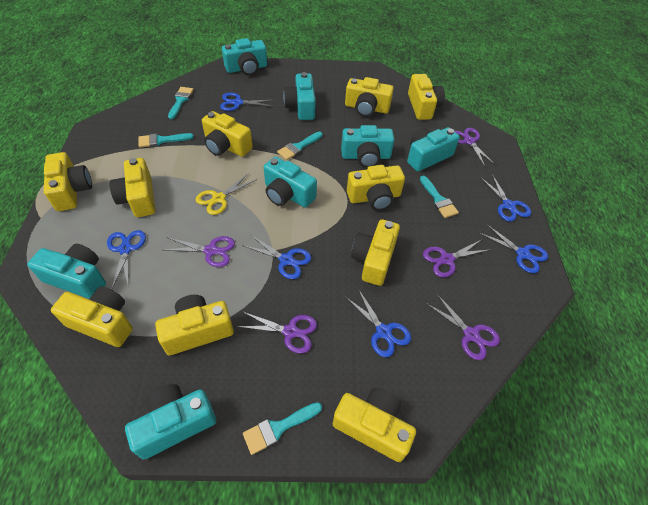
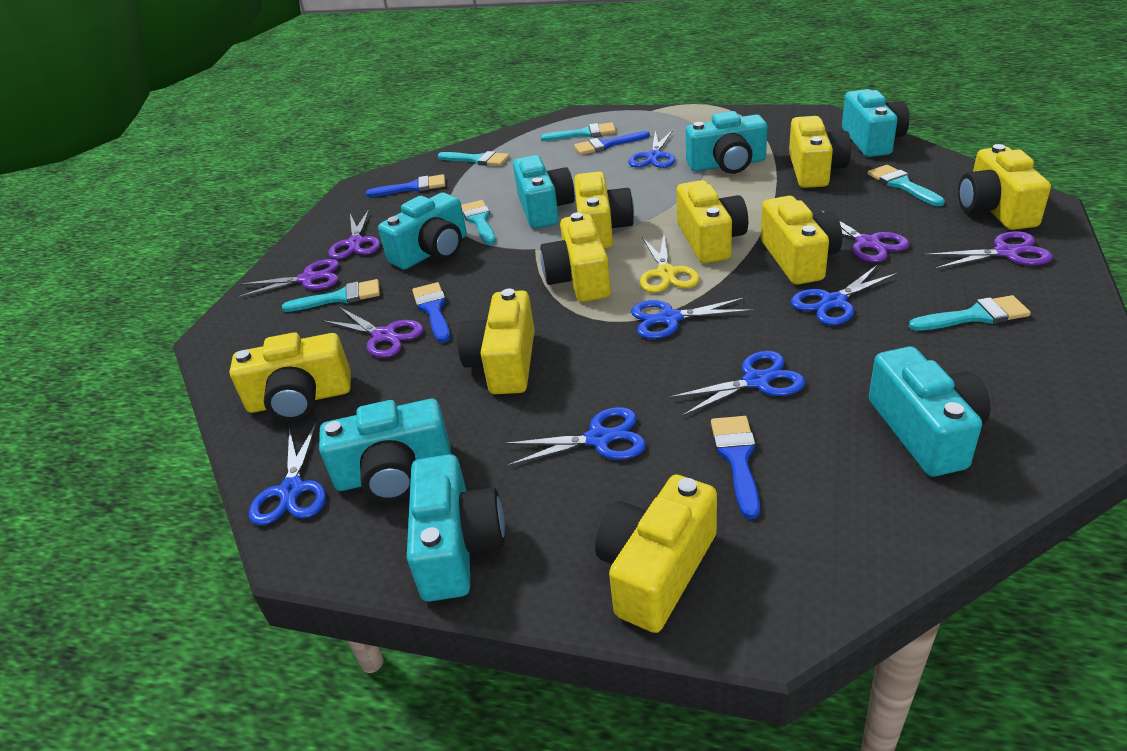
blue brush: 0 -> 4
turquoise brush: 5 -> 6
yellow camera: 10 -> 9

